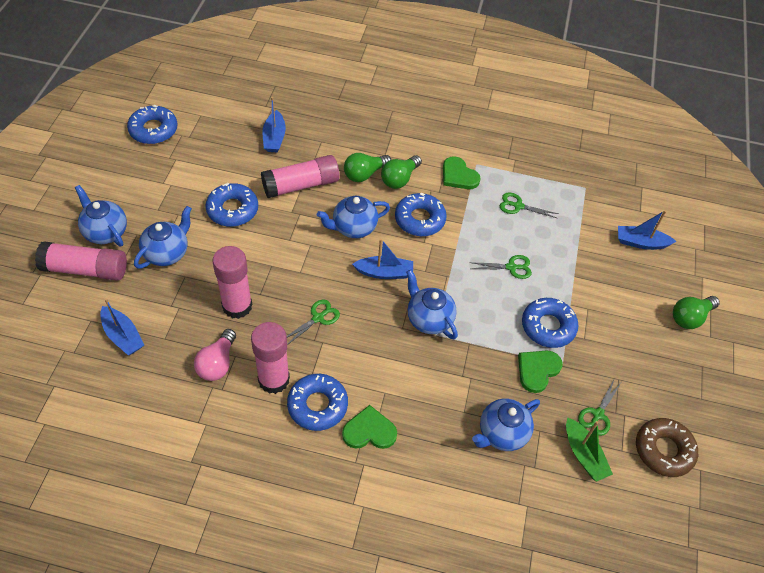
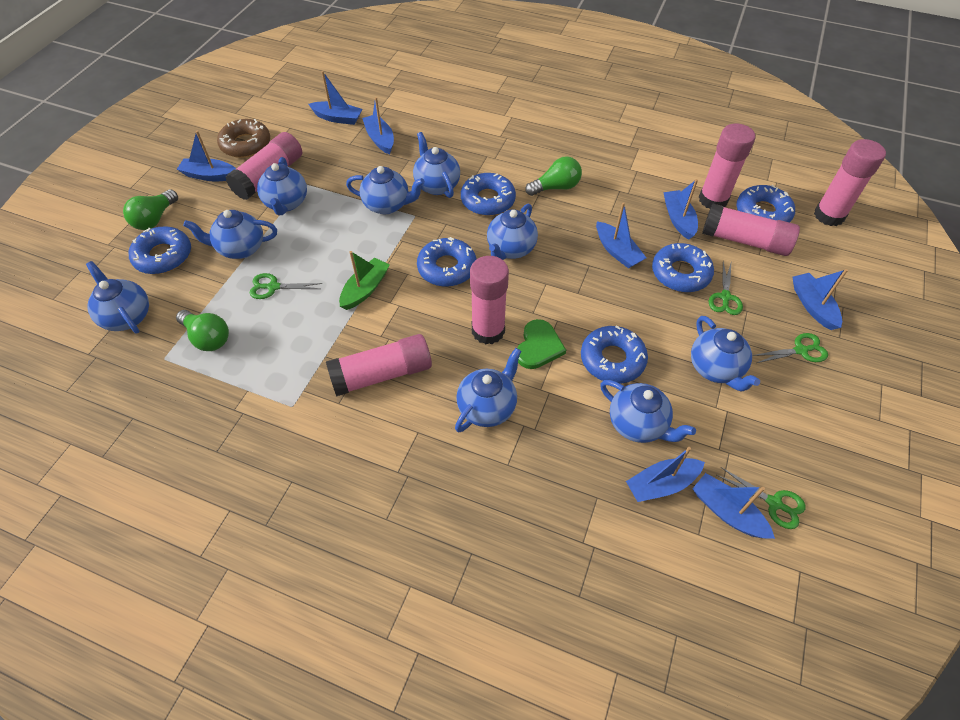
blue boat: 4 -> 8
blue donut: 5 -> 6
blue teapot: 5 -> 9
green heart: 3 -> 1
pink glue stick: 4 -> 6
pink light bulb: 1 -> 0

